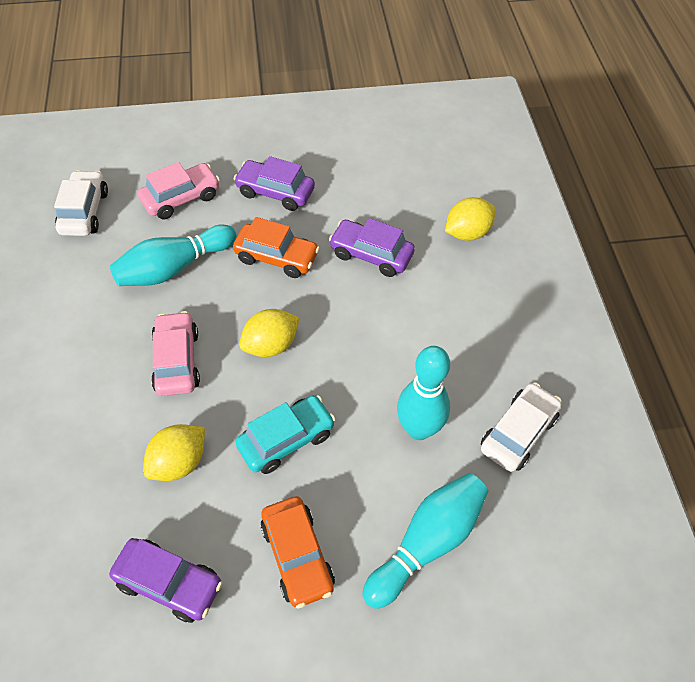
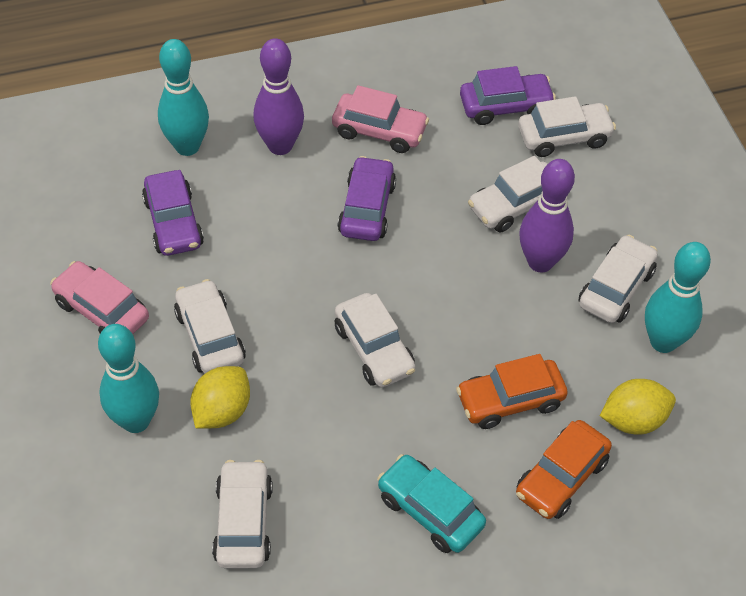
purple bowling pin: 0 -> 2
white car: 2 -> 6
yellow lemon: 3 -> 2

